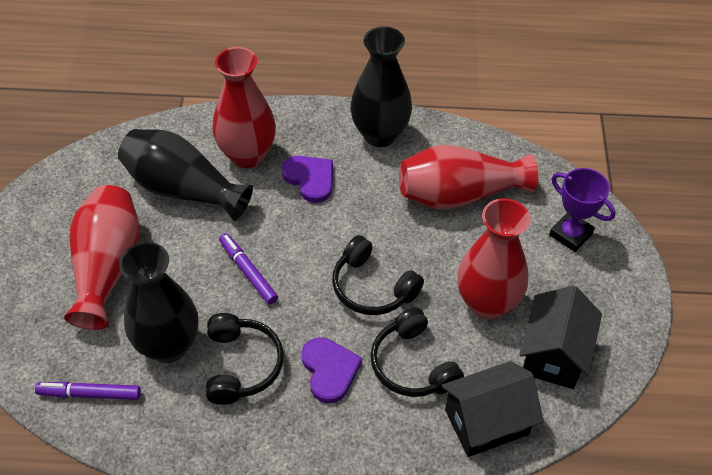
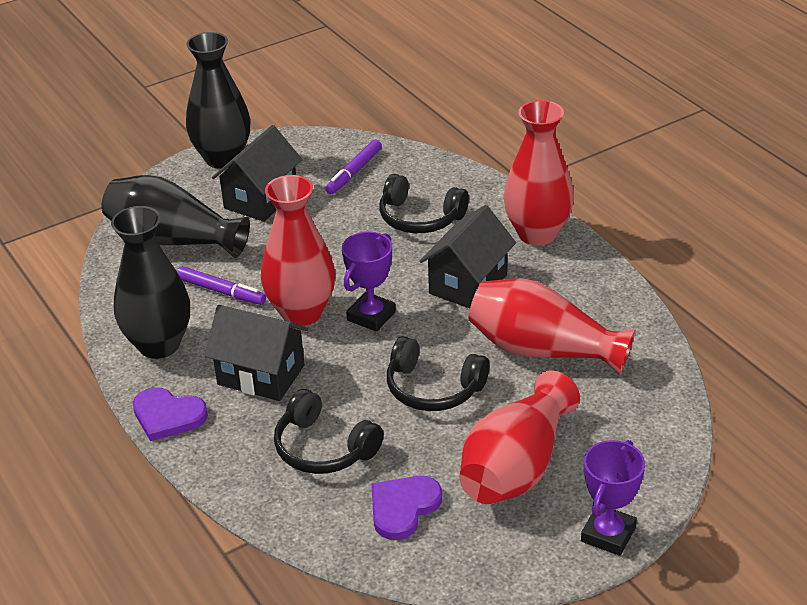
black house: 2 -> 3
purple trophy: 1 -> 2

